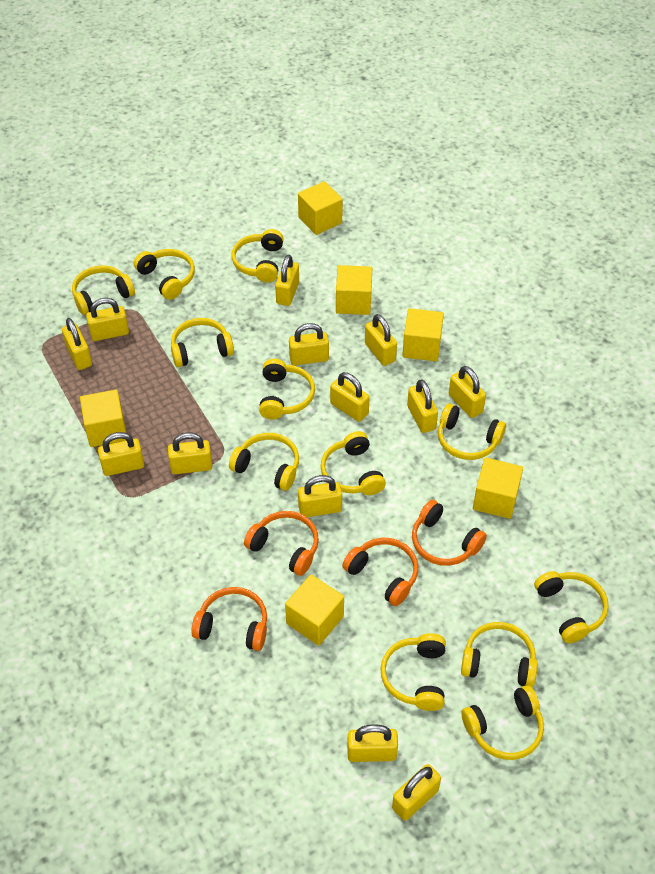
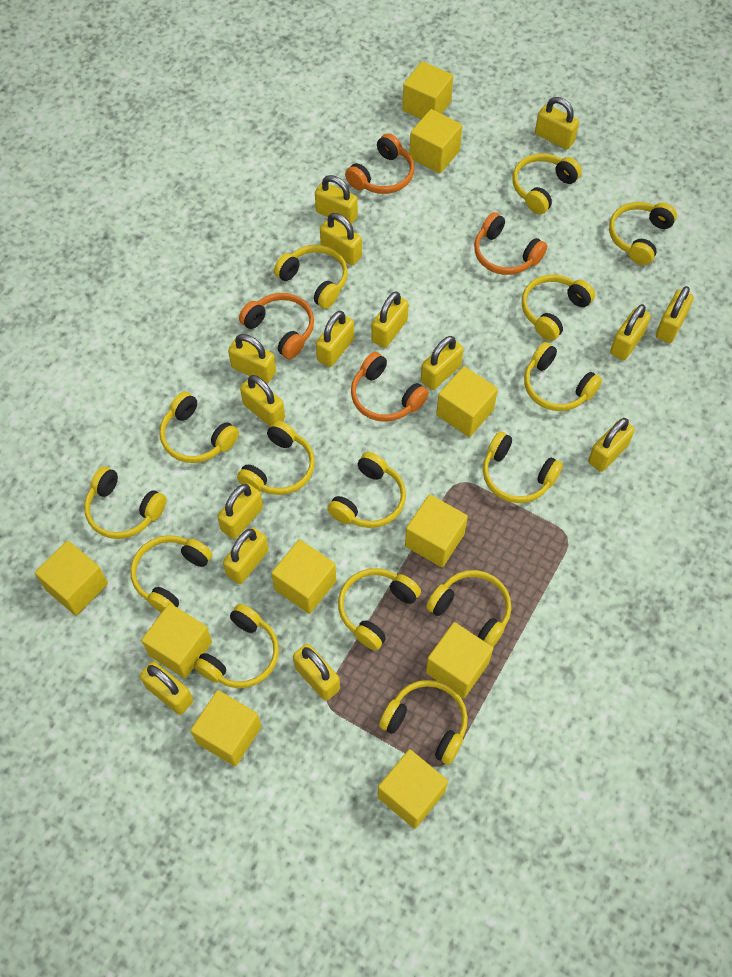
yellow cube: 6 -> 10
yellow headphones: 12 -> 15
yellow padlock: 13 -> 15

